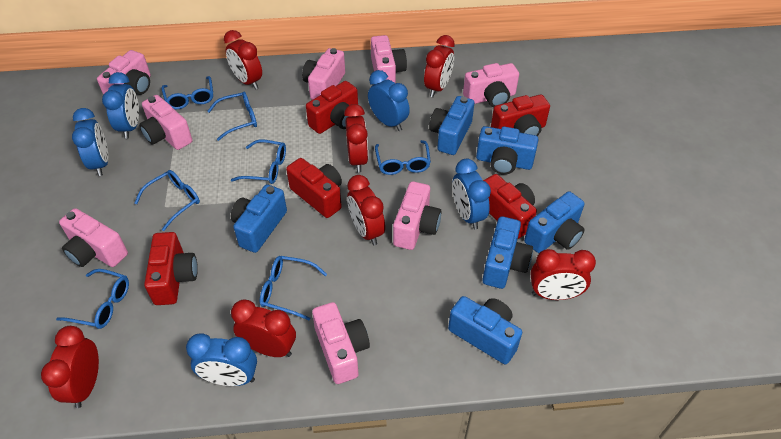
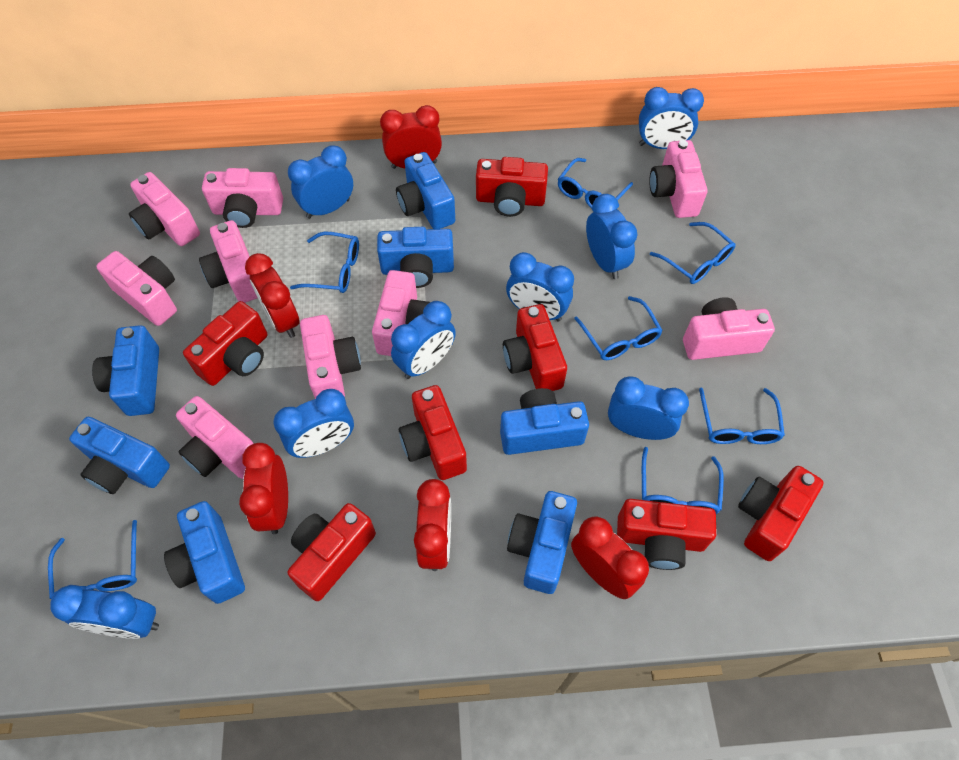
blue camera: 6 -> 7
blue clock: 5 -> 8
pink camera: 8 -> 9
red camera: 5 -> 7
red clock: 7 -> 5

